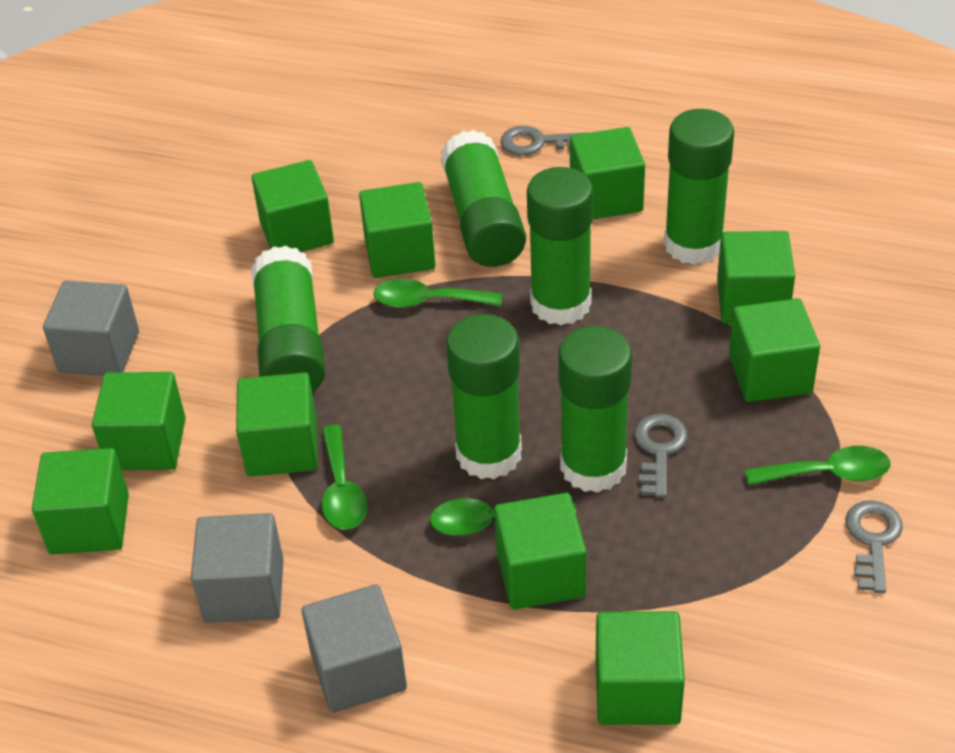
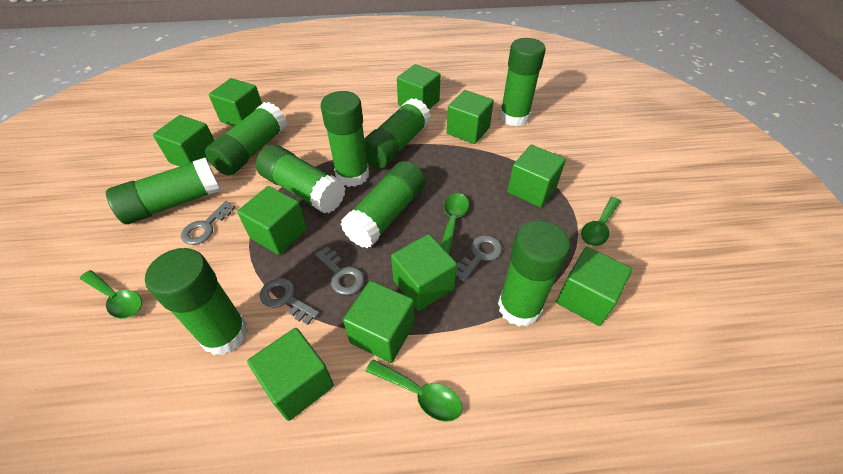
green glue stick: 6 -> 9
grey cube: 3 -> 0
grey key: 3 -> 4

